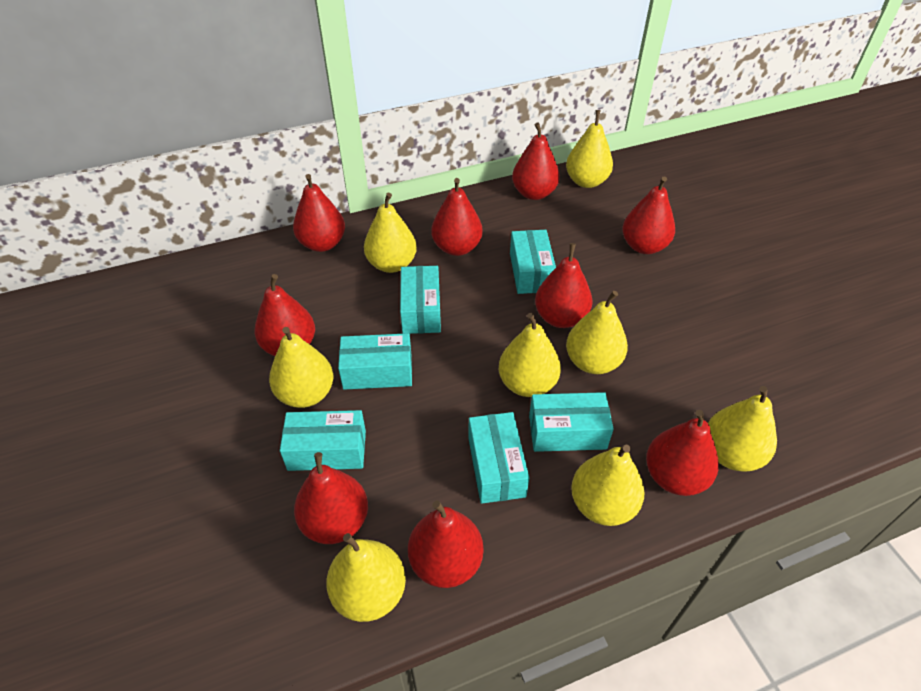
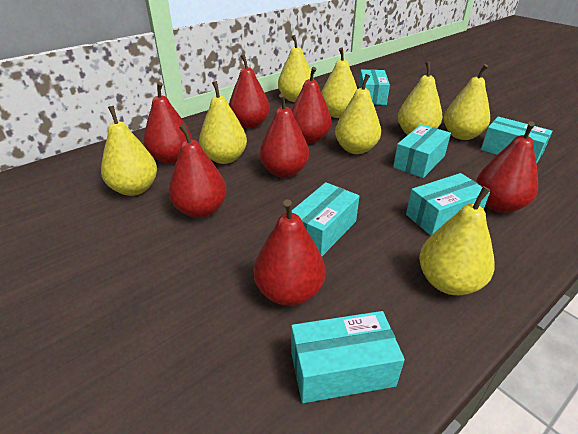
red pear: 9 -> 7

